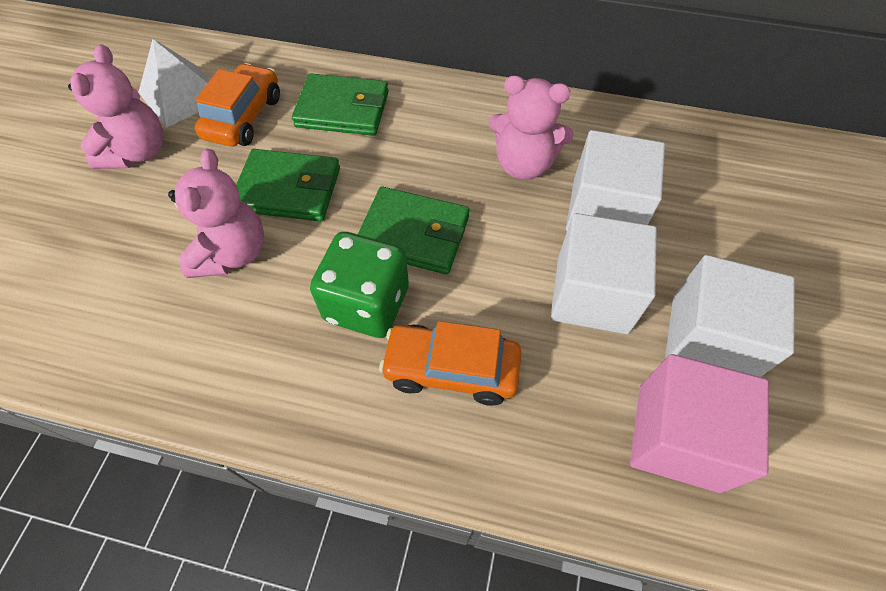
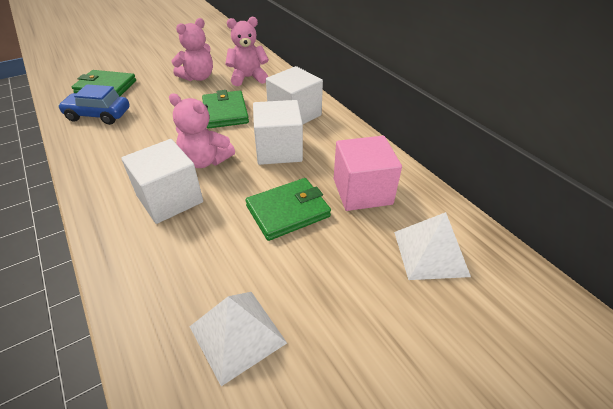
blue car: 0 -> 1
green dice: 1 -> 0
orange car: 2 -> 0
white pyramid: 1 -> 2

